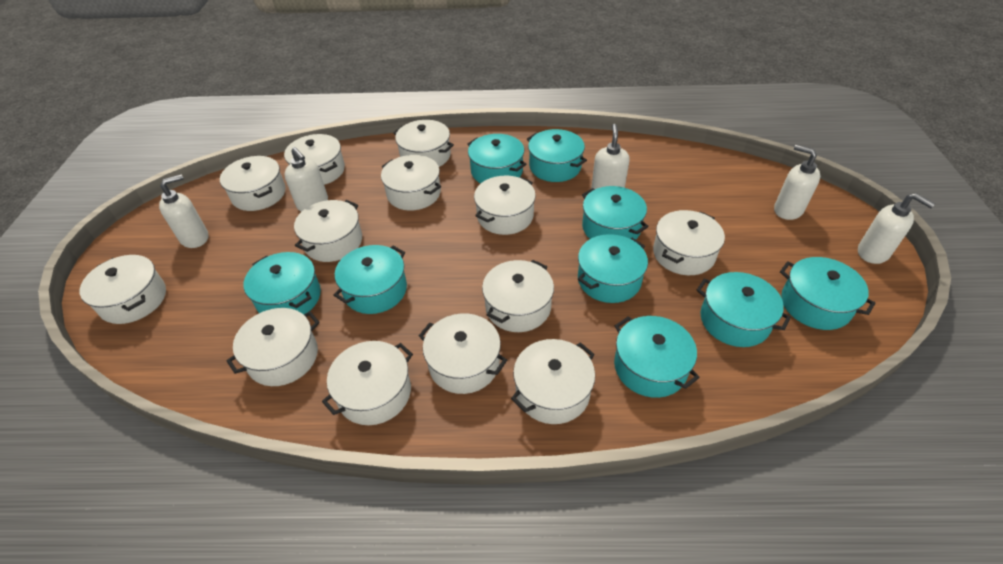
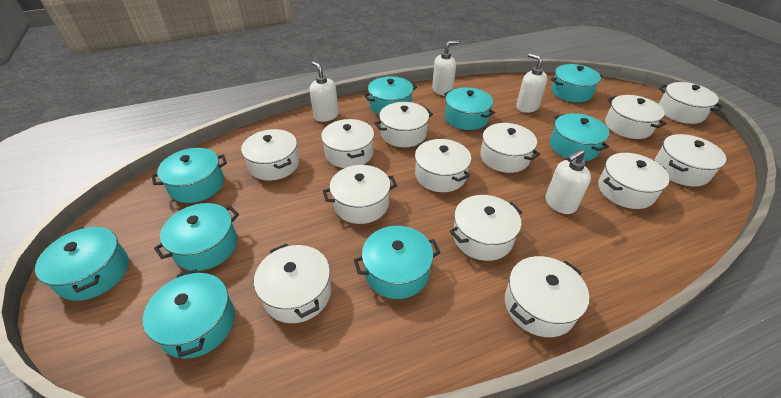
white soap dispenser: 5 -> 4

